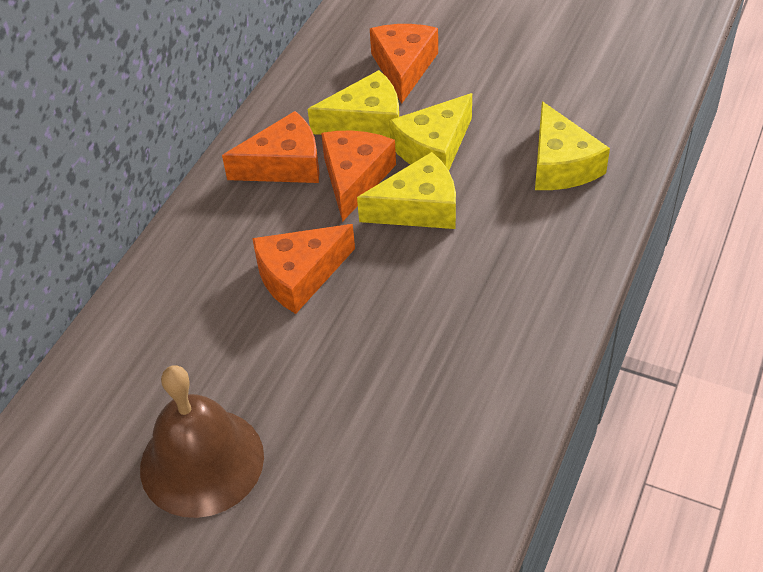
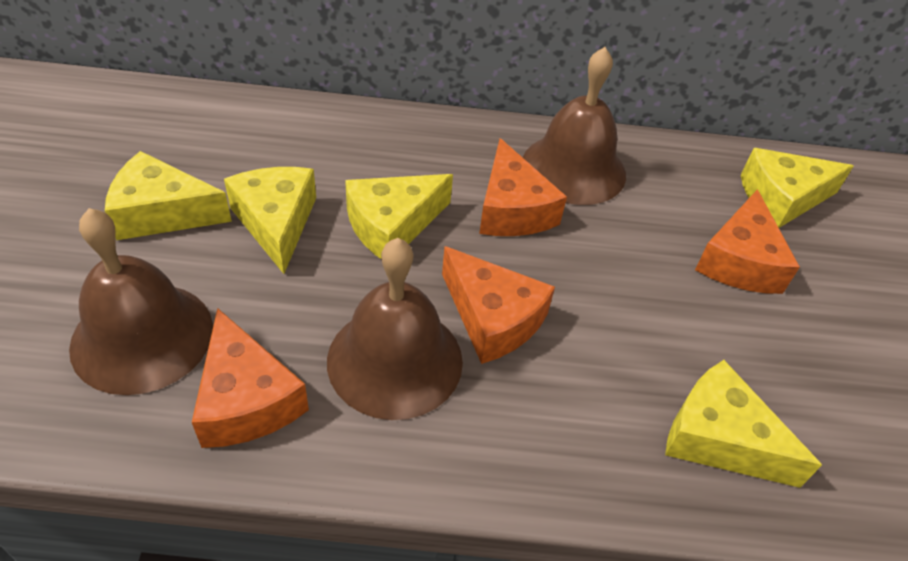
brown bell: 1 -> 3
yellow cheese: 4 -> 5

